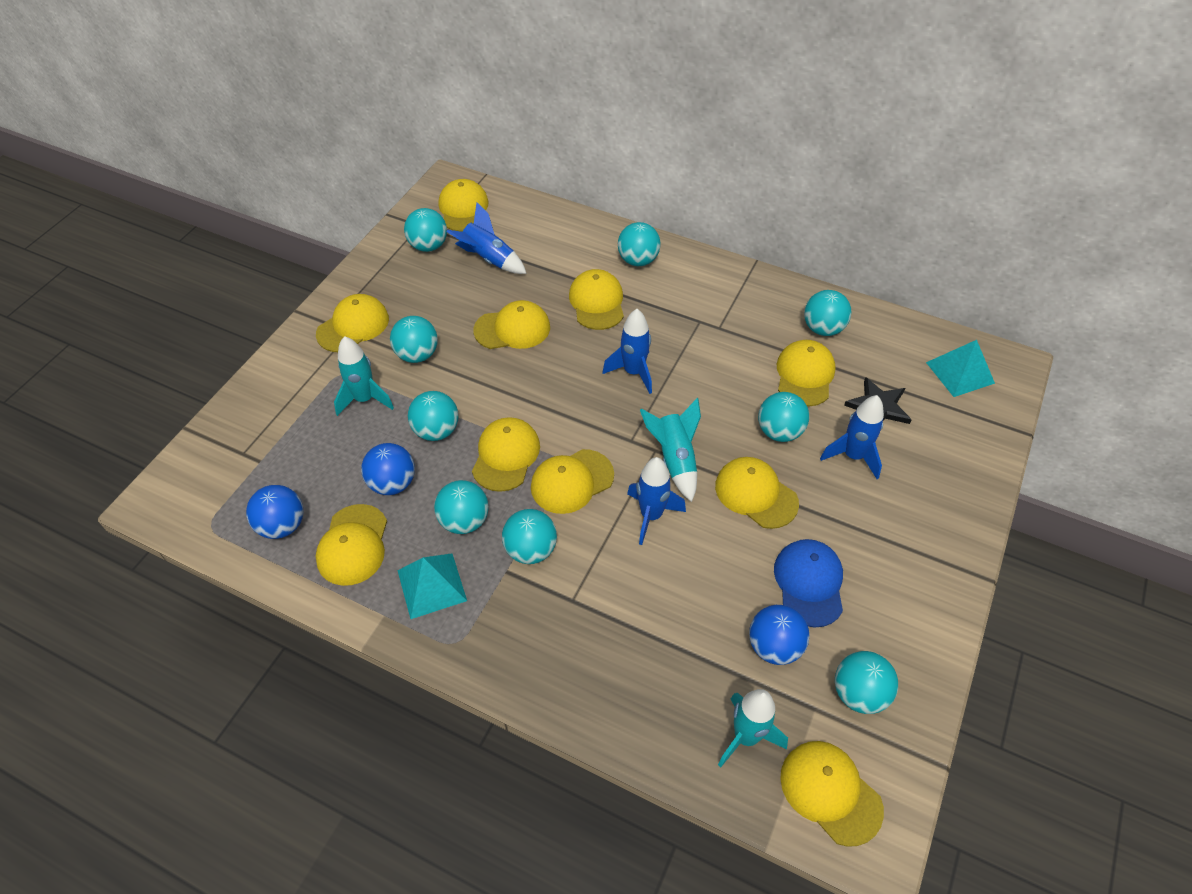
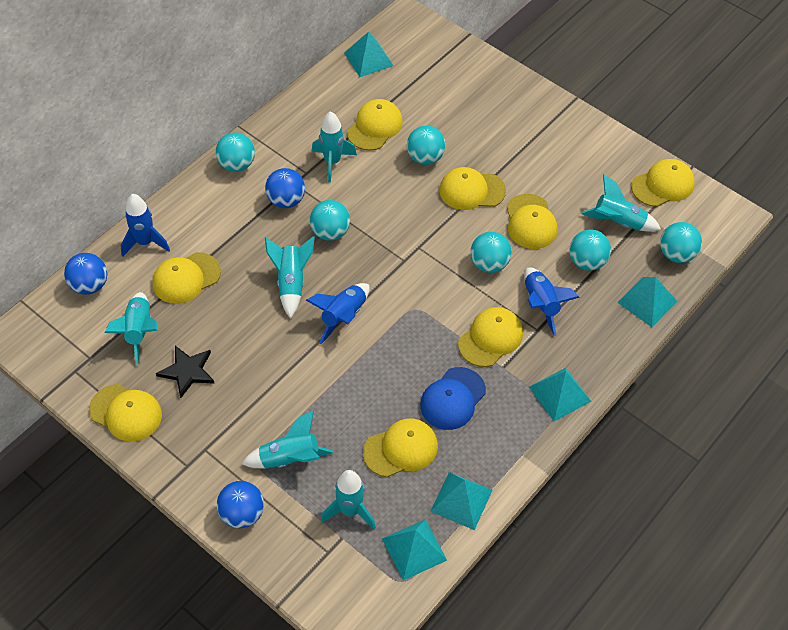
blue rocket: 4 -> 3
turquoise ball: 9 -> 6
turquoise pyramid: 2 -> 5
turquoise rocket: 3 -> 6
yellow cap: 10 -> 8

